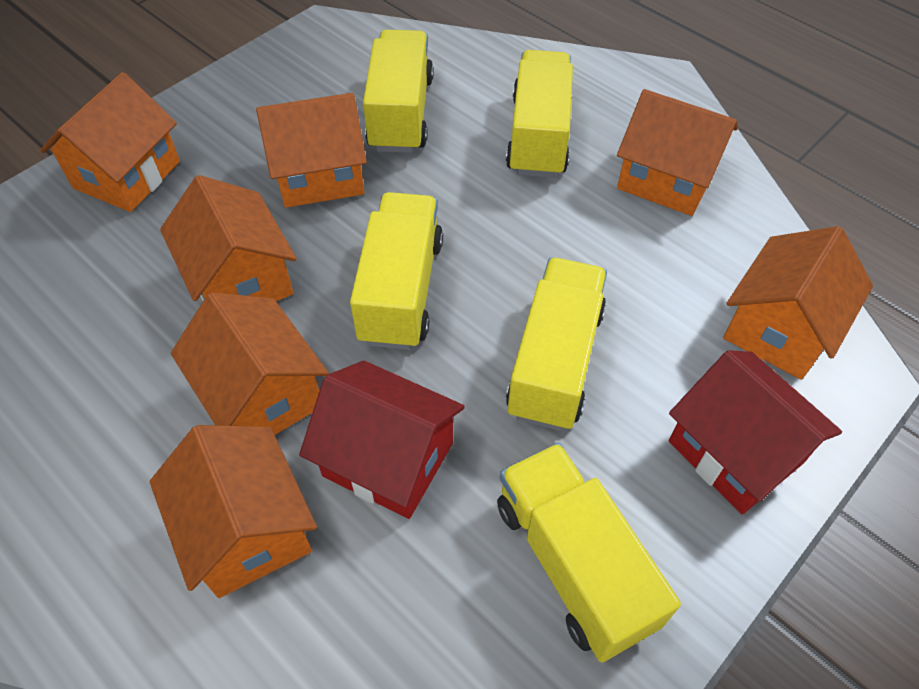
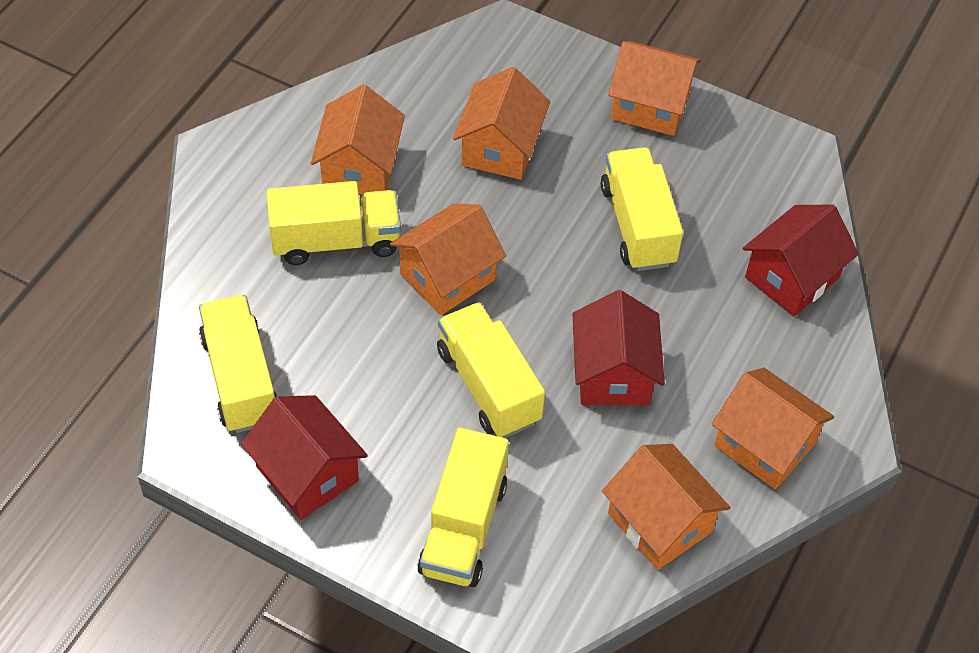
orange house: 7 -> 6
red house: 2 -> 3

